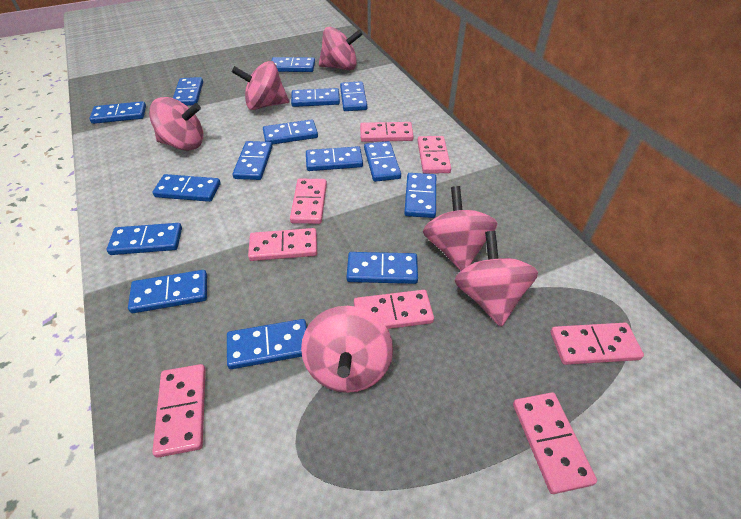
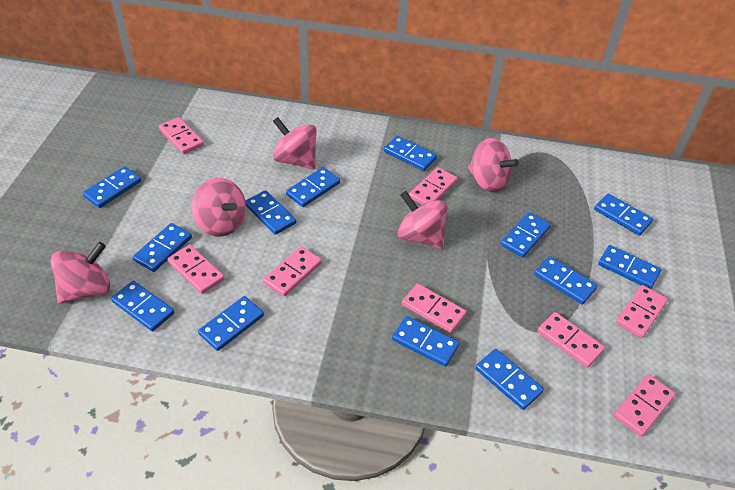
blue domino: 15 -> 13
pink spinning top: 6 -> 5

